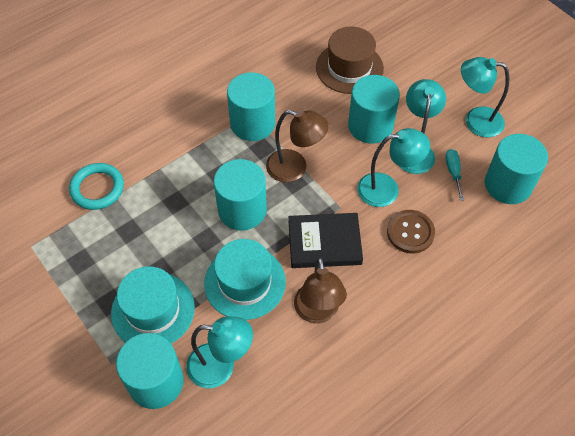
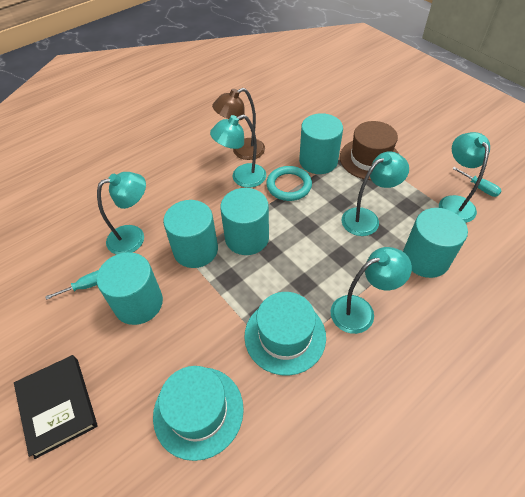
brown button: 1 -> 0
brown lamp: 2 -> 1
turquoise lamp: 4 -> 5
turquoise screwdriver: 1 -> 2

